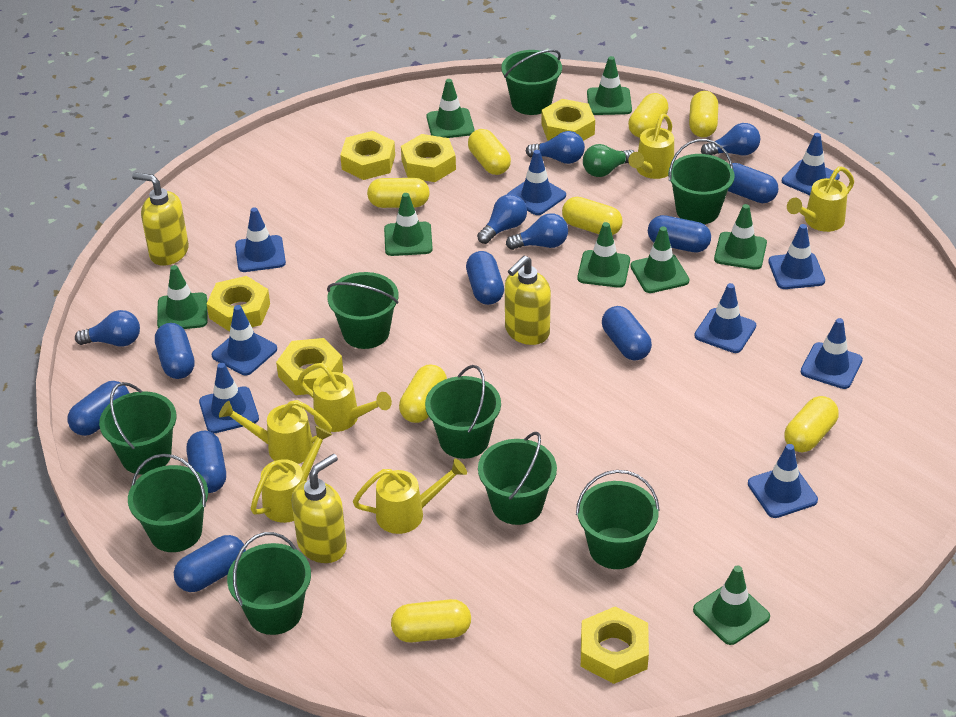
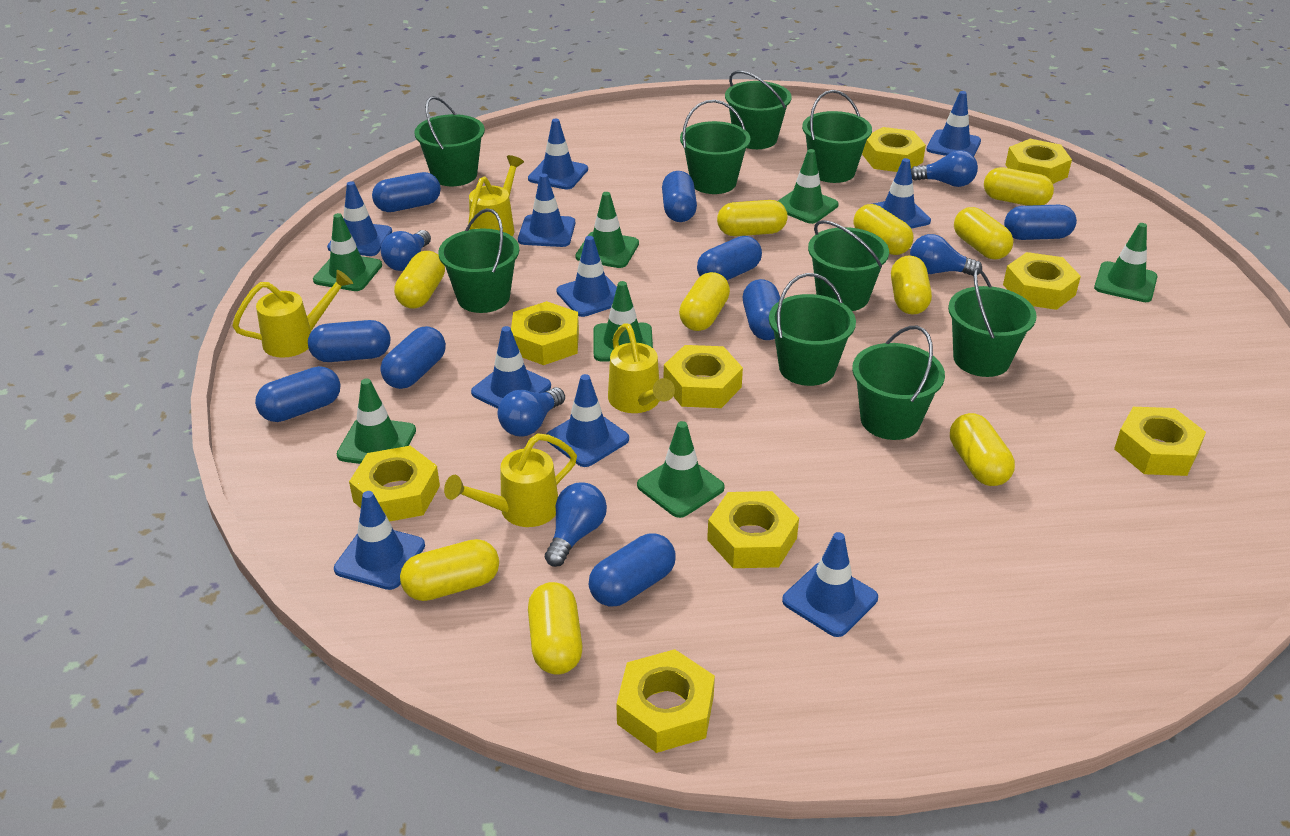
blue capsule: 8 -> 9
blue traffic cone: 9 -> 10
green light bulb: 1 -> 0
green traffic cone: 8 -> 7
yellow capsule: 8 -> 10
yellow nut: 6 -> 9
yellow soap dispenser: 3 -> 0
yellow watering can: 6 -> 4

